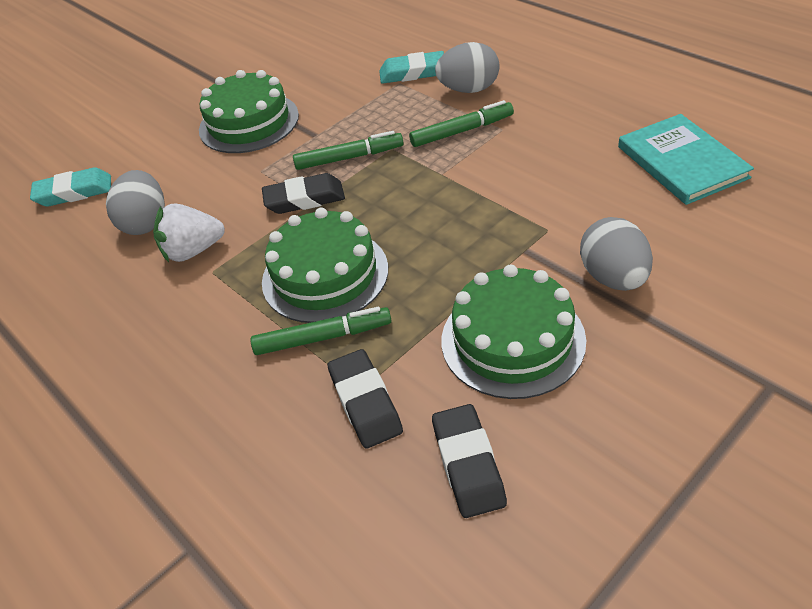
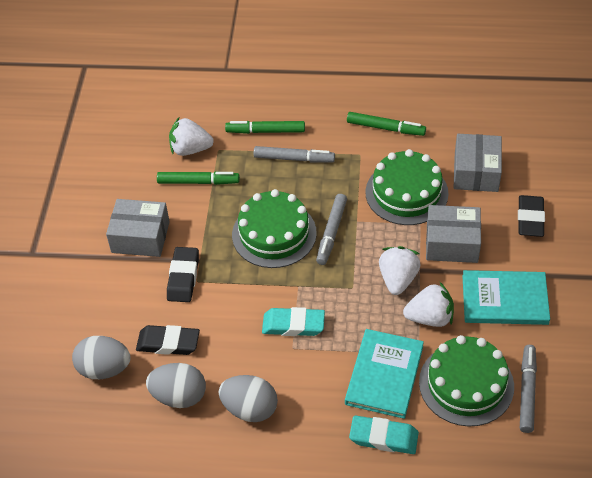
grey box: 0 -> 3
grey marker: 0 -> 3
turquoise book: 1 -> 2
white strawberry: 1 -> 3

